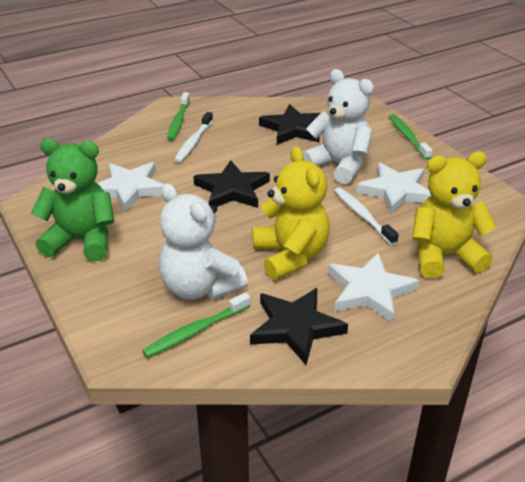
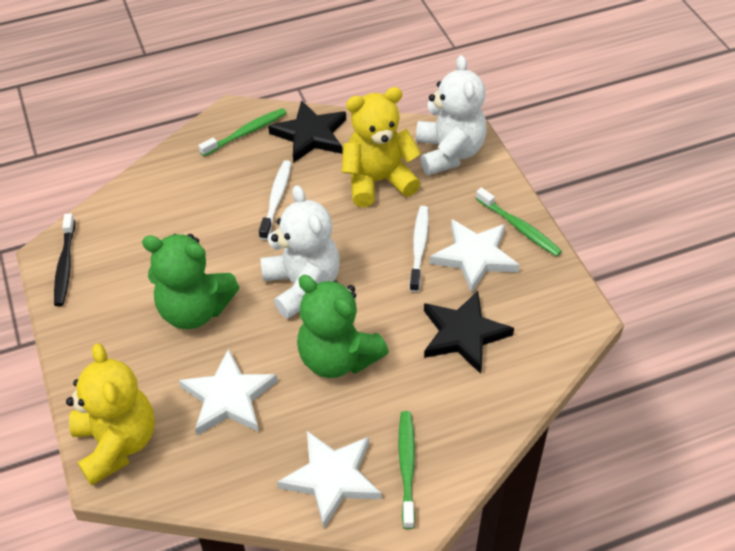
black star: 3 -> 2
black toothbrush: 0 -> 1
green teddy bear: 1 -> 2

